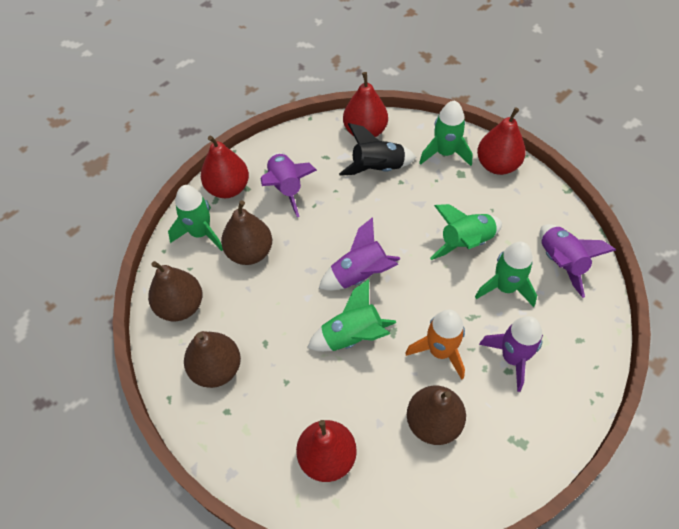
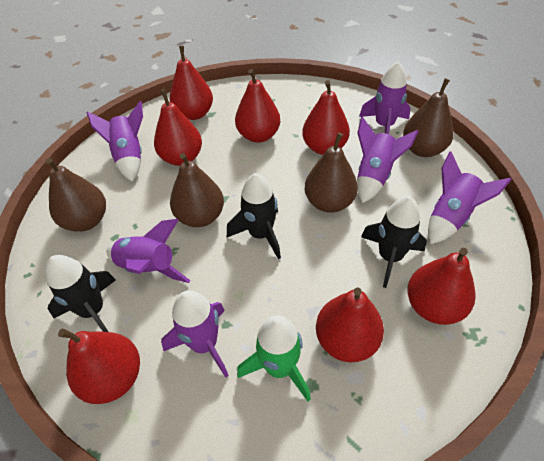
black rocket: 1 -> 3
green rocket: 5 -> 1
orange rocket: 1 -> 0
purple rocket: 4 -> 6
red pear: 4 -> 7

